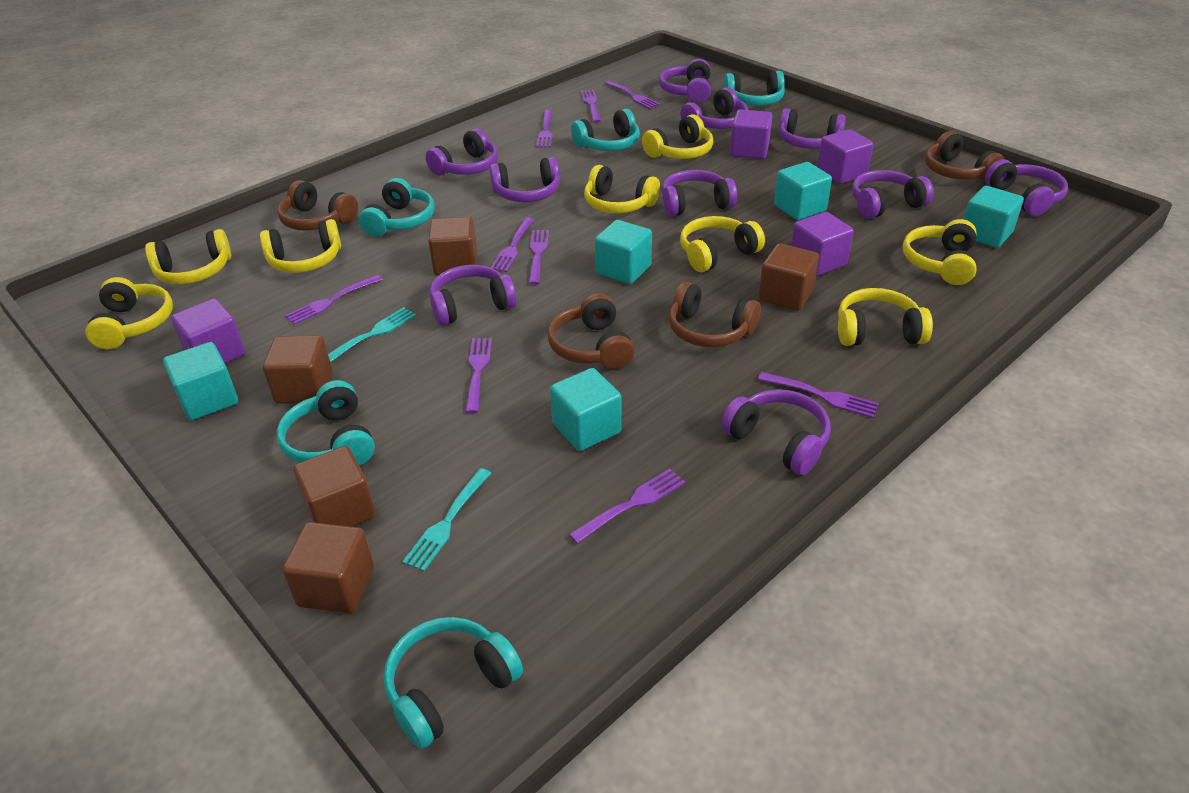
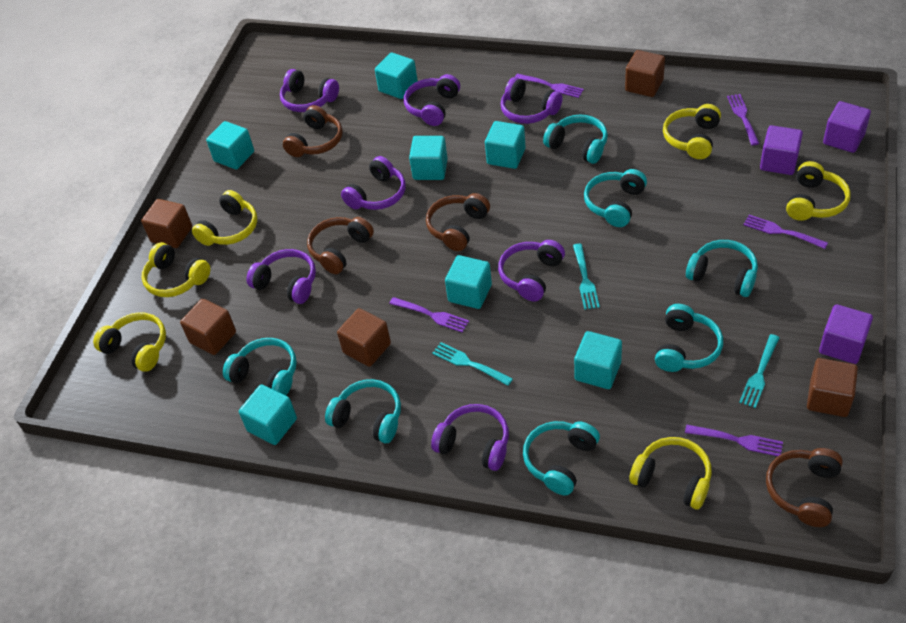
purple cube: 4 -> 3
purple fork: 9 -> 5
purple headphones: 10 -> 7
turquoise cube: 5 -> 7
turquoise fork: 2 -> 3
turquoise headphones: 5 -> 7
yellow headphones: 8 -> 6

